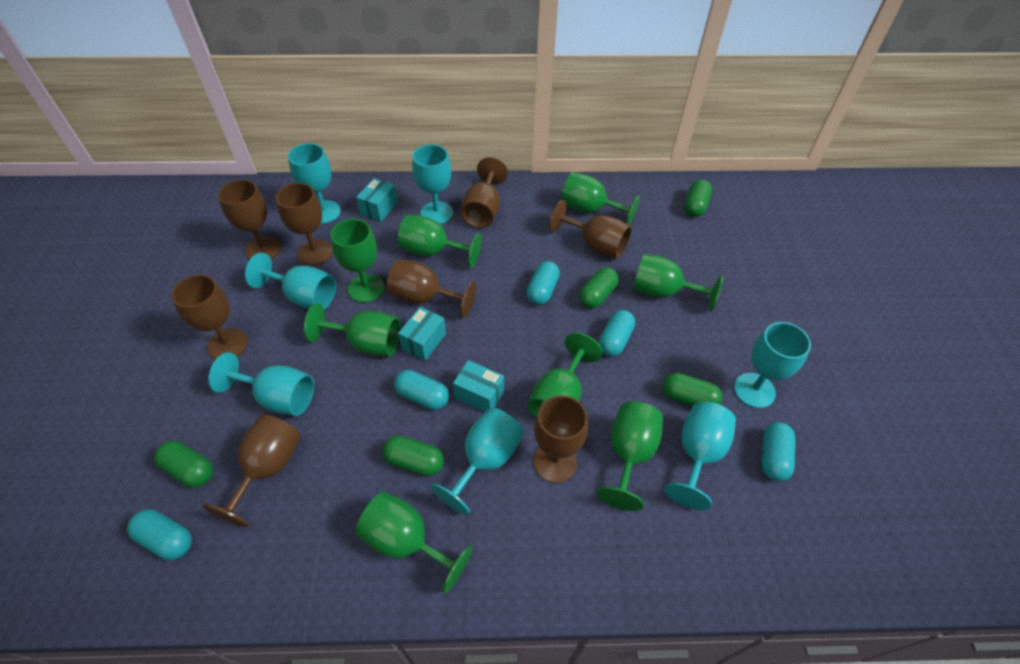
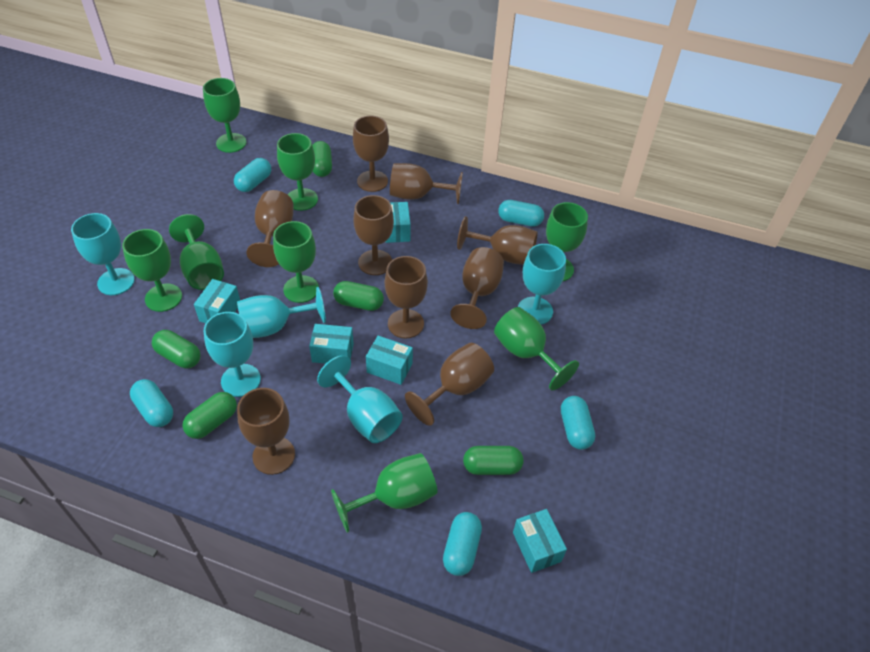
brown goblet: 8 -> 9
turquoise box: 3 -> 5
turquoise goblet: 7 -> 5

